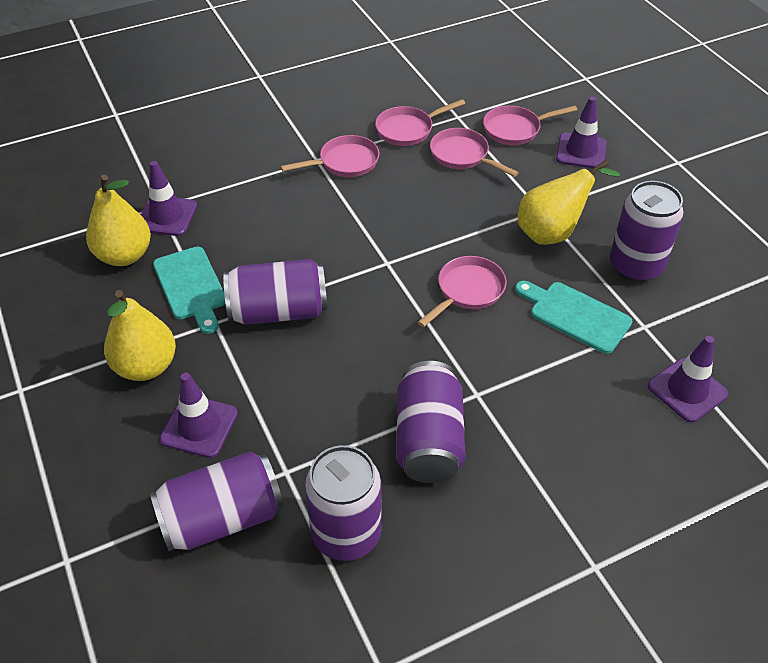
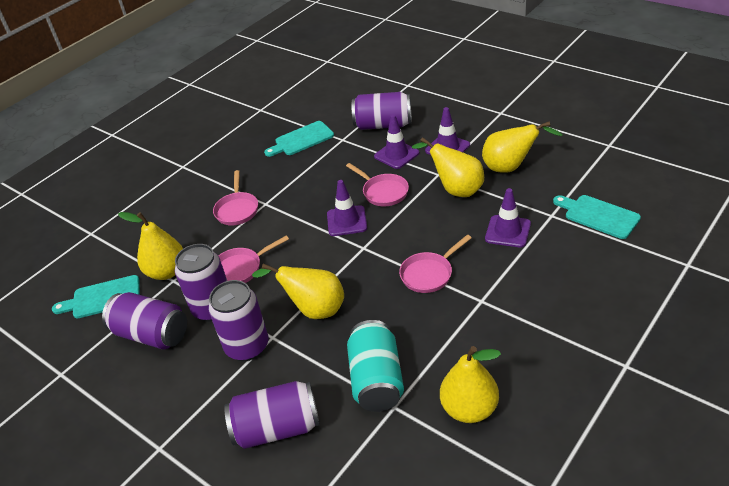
pink pan: 5 -> 4
turquoise can: 0 -> 1
turquoise cutting board: 2 -> 3
yellow pear: 3 -> 5

